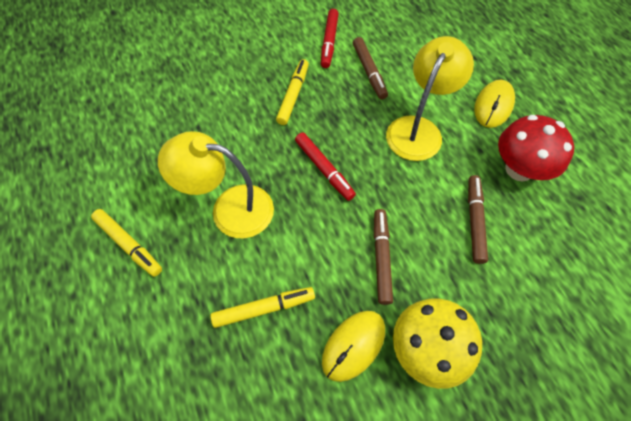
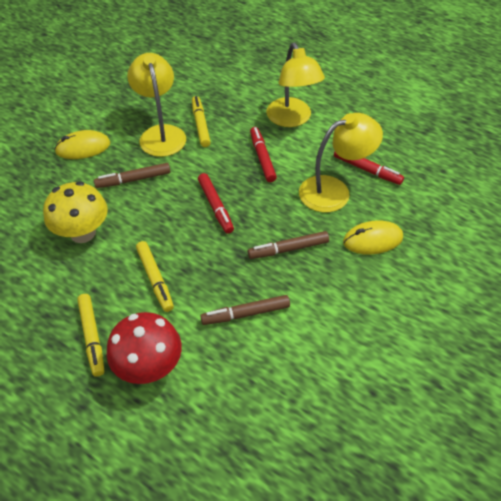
red marker: 2 -> 3
yellow lamp: 2 -> 3

